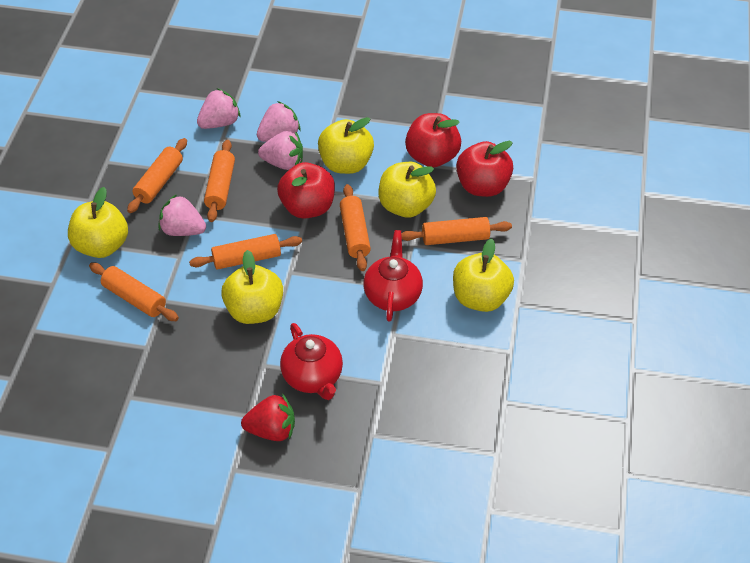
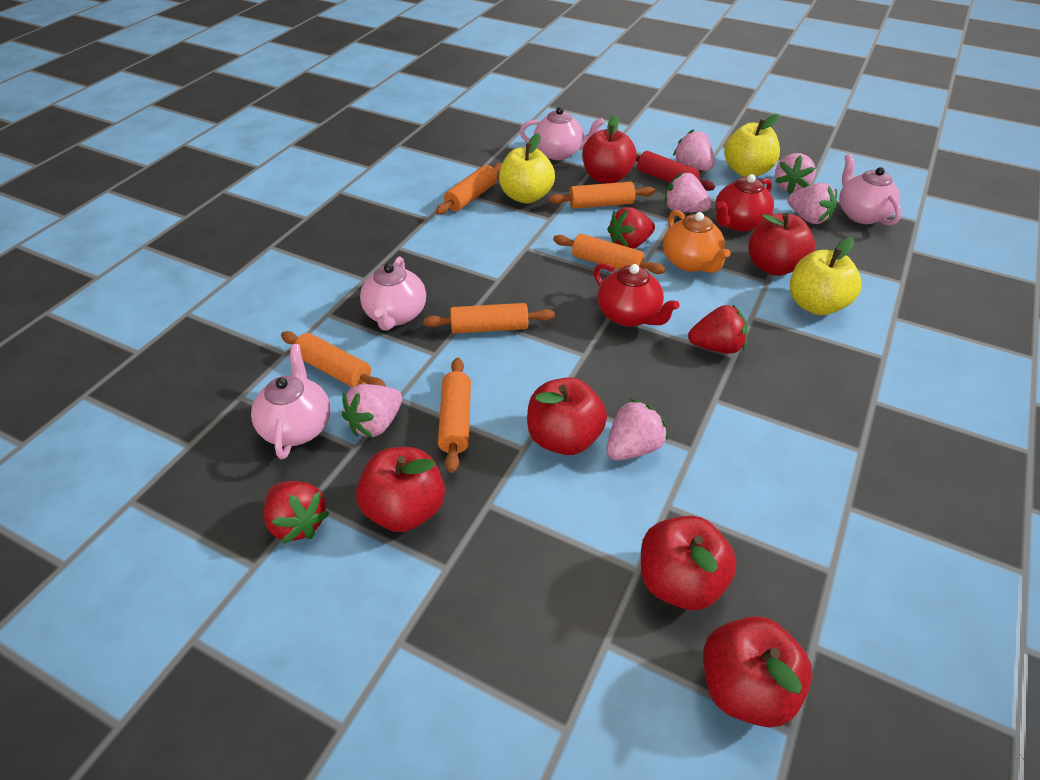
orange teapot: 0 -> 1
pink strawberry: 4 -> 6
pink teapot: 0 -> 4
red apple: 3 -> 6
red rolling pin: 0 -> 1
red strawberry: 1 -> 3
yellow apple: 5 -> 3

